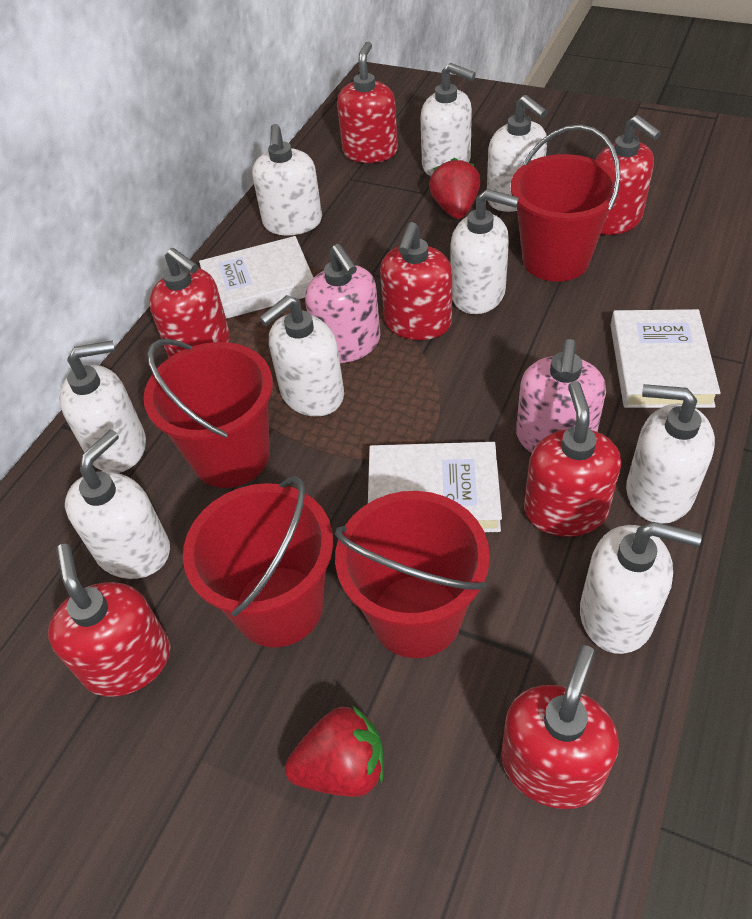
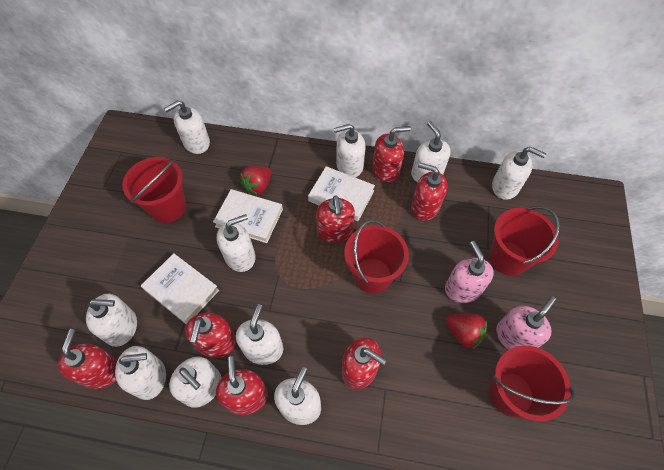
white soap dispenser: 9 -> 10

